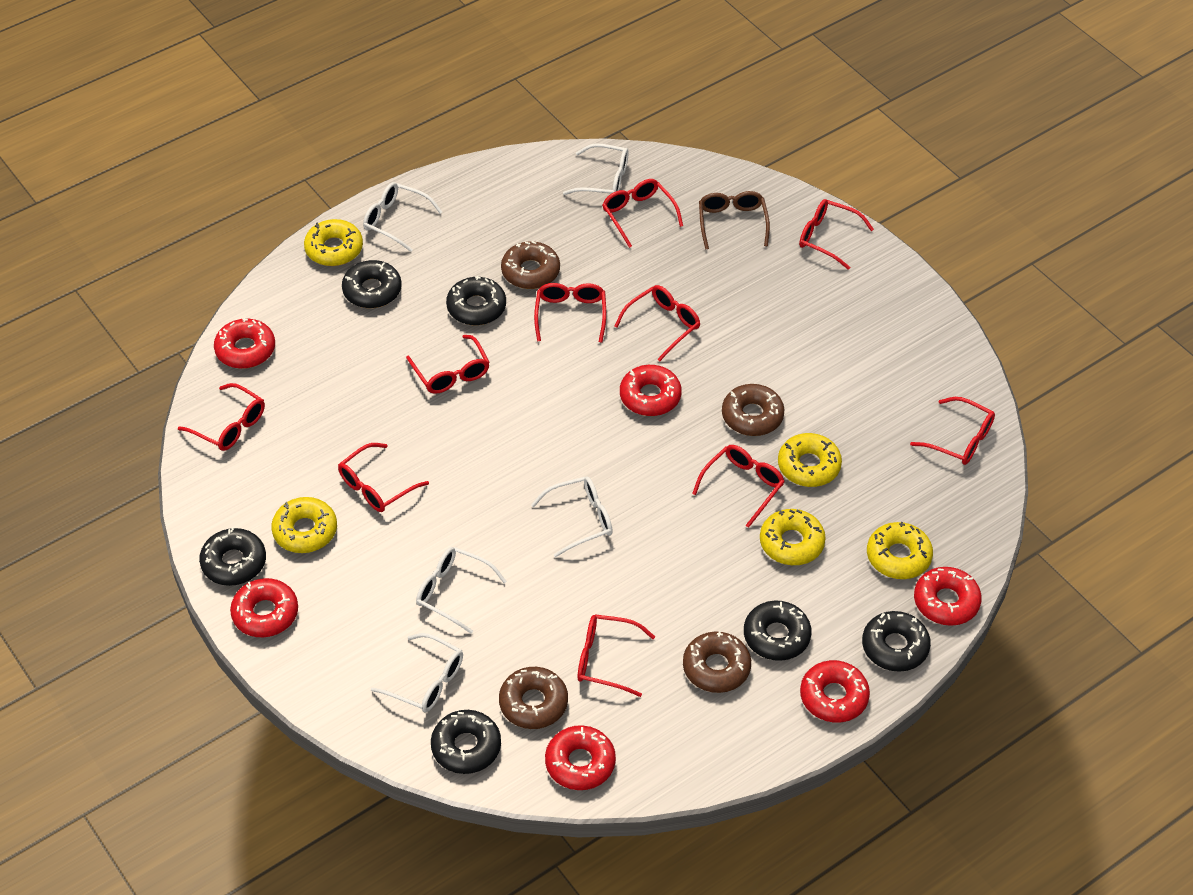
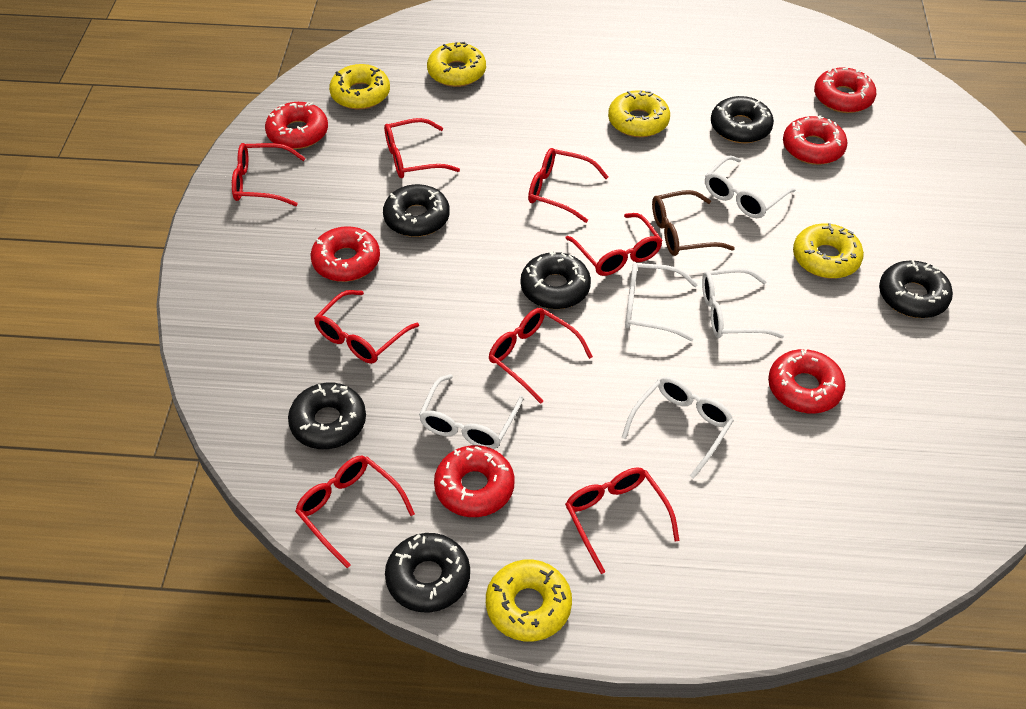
brown donut: 4 -> 0
red glasses: 10 -> 8

